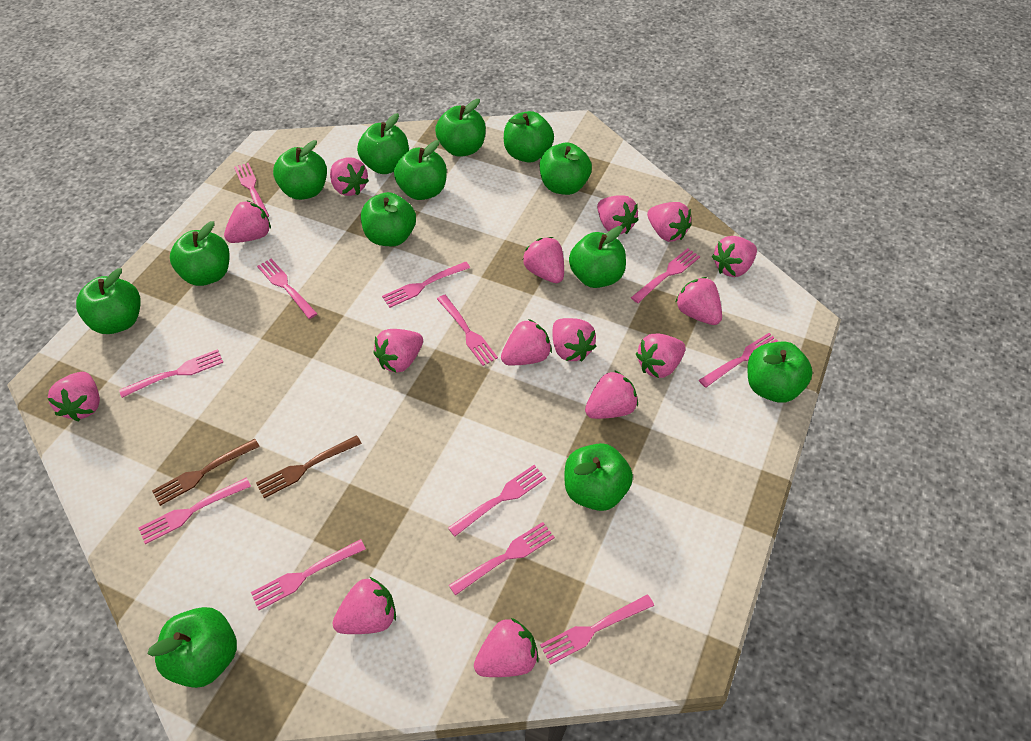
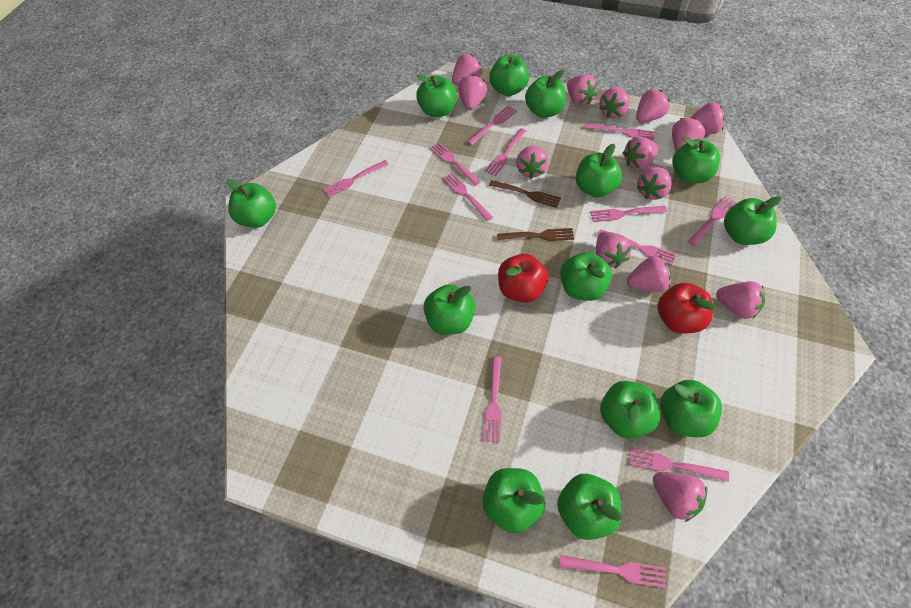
pink strawberry: 15 -> 14
red apple: 0 -> 2

